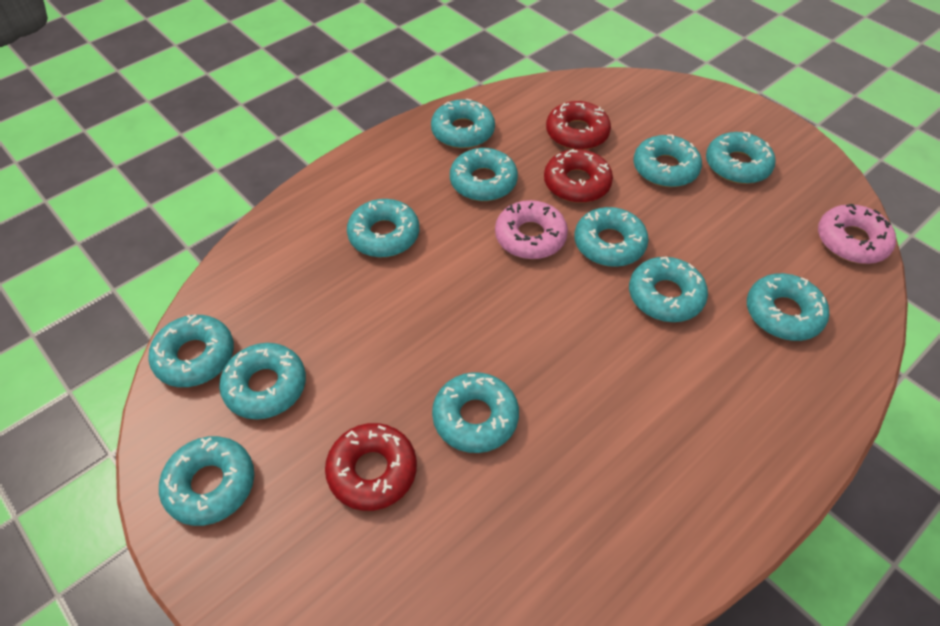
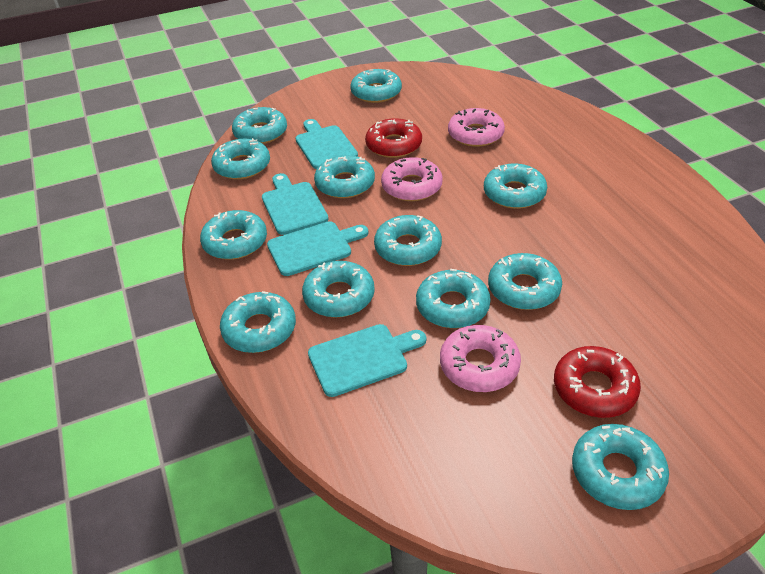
pink donut: 2 -> 3
red donut: 3 -> 2
turquoise cutting board: 0 -> 4

